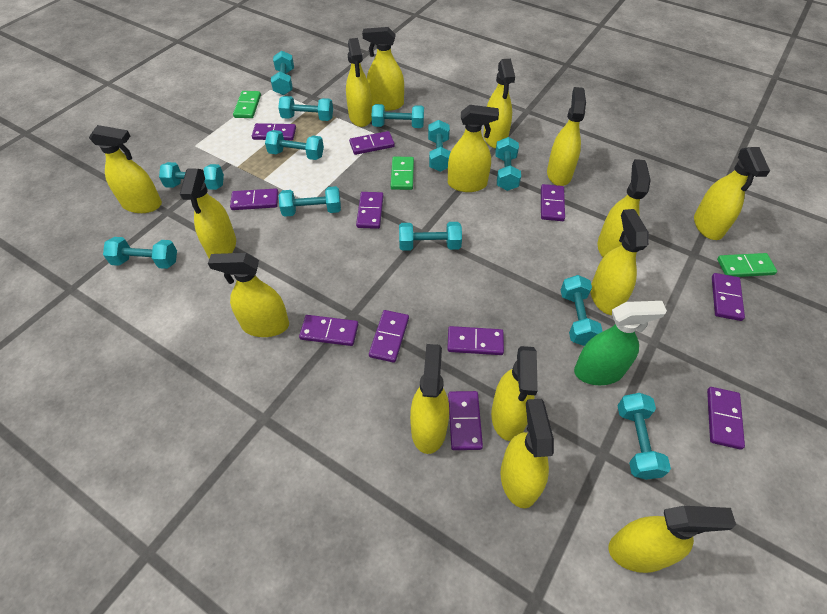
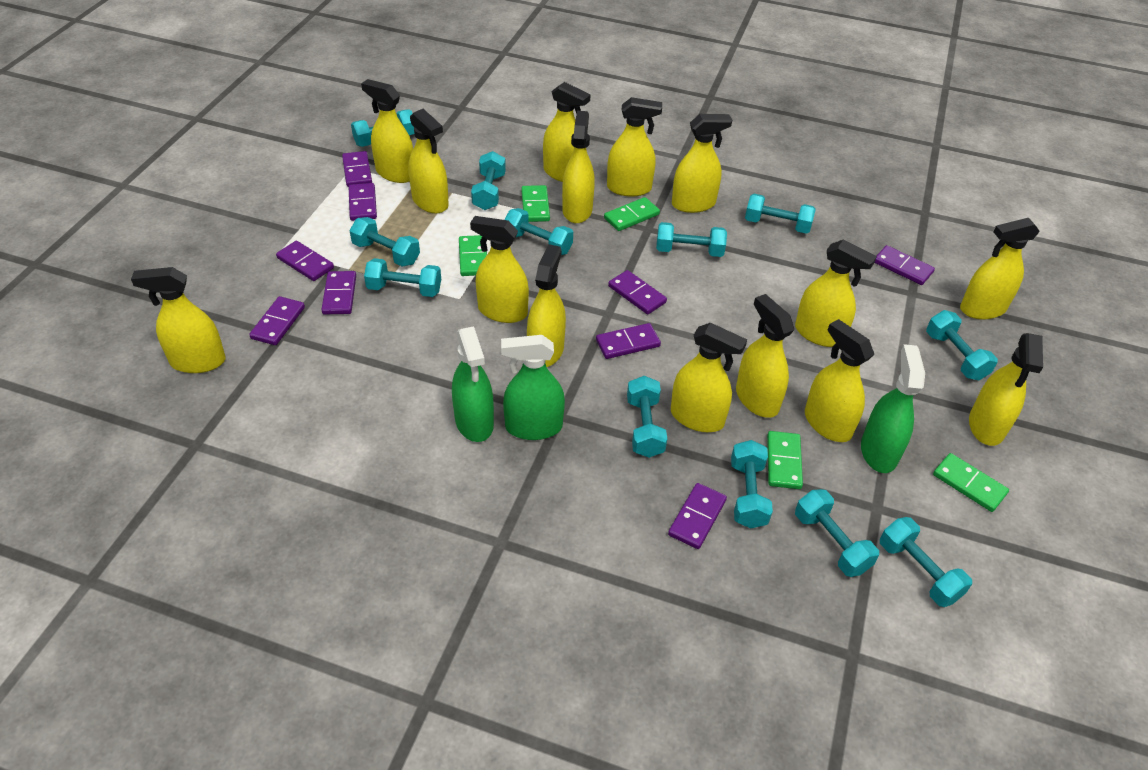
green domino: 3 -> 5
green spray bottle: 1 -> 3
purple domino: 11 -> 9

